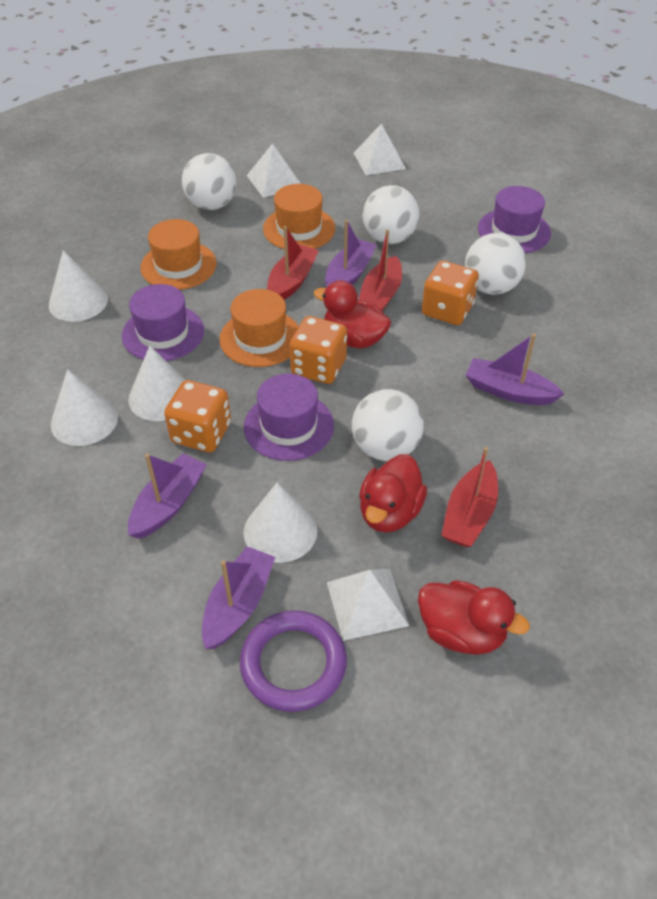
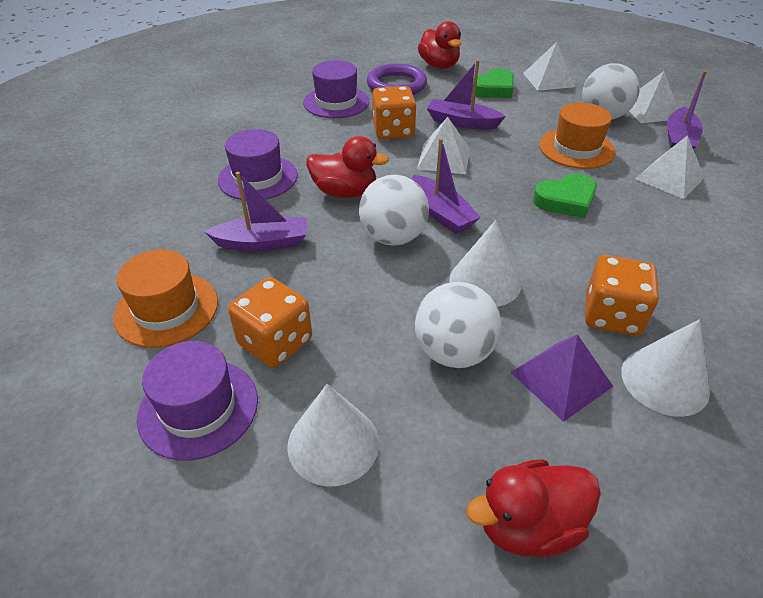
green heart: 0 -> 2
orange hat: 3 -> 2
purple pyramid: 0 -> 1
red boat: 3 -> 0
white ball: 4 -> 3
white cone: 4 -> 3
white pyramid: 3 -> 4

